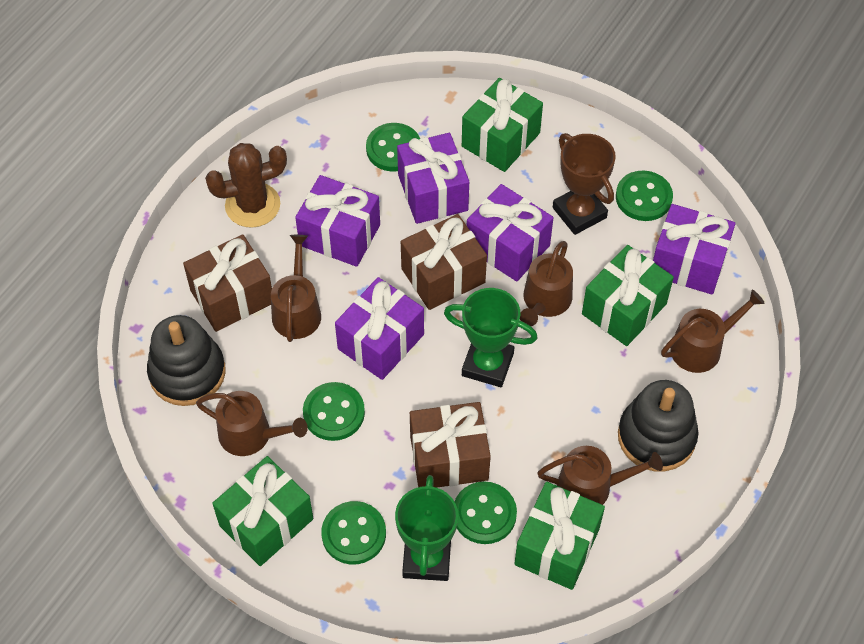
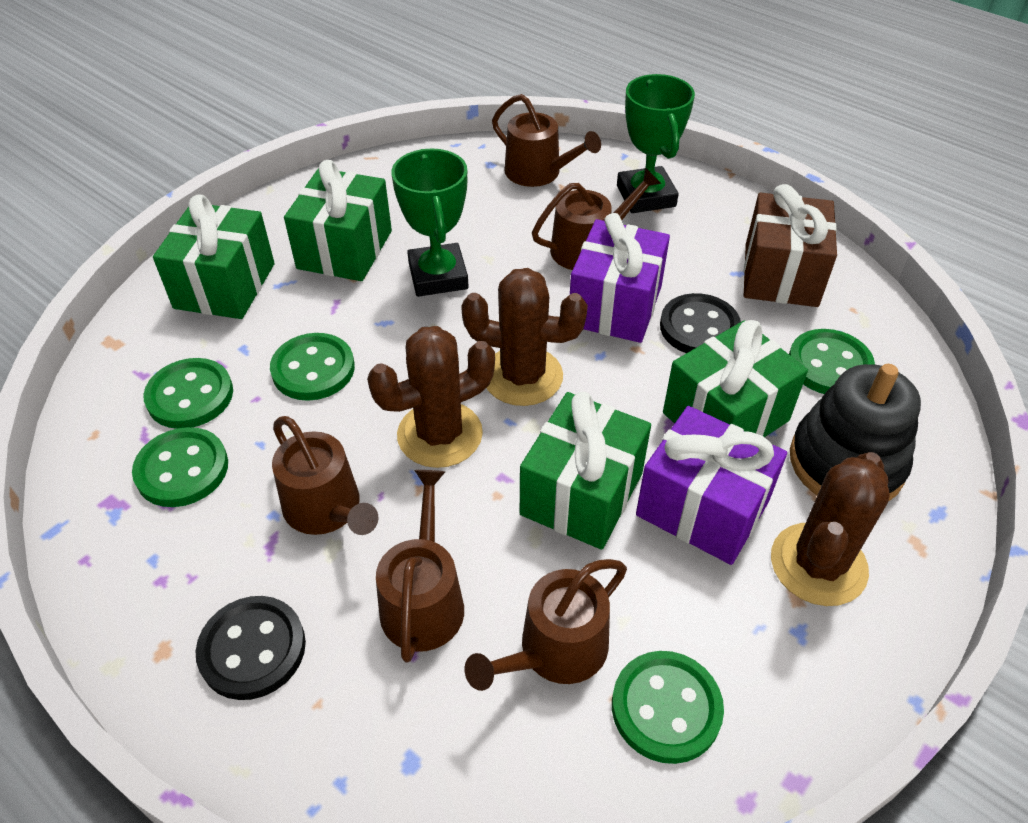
black button: 0 -> 2
black stacking toy: 2 -> 1
brown cactus: 1 -> 3
brown gift: 3 -> 1
brown trophy: 1 -> 0
purple gift: 5 -> 2

